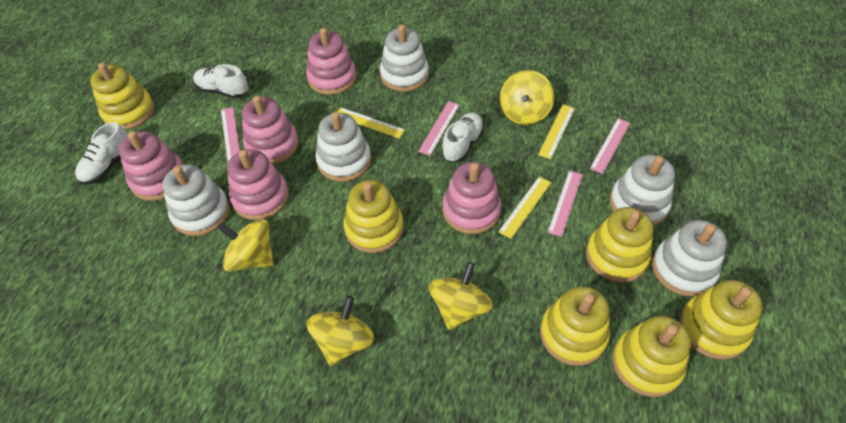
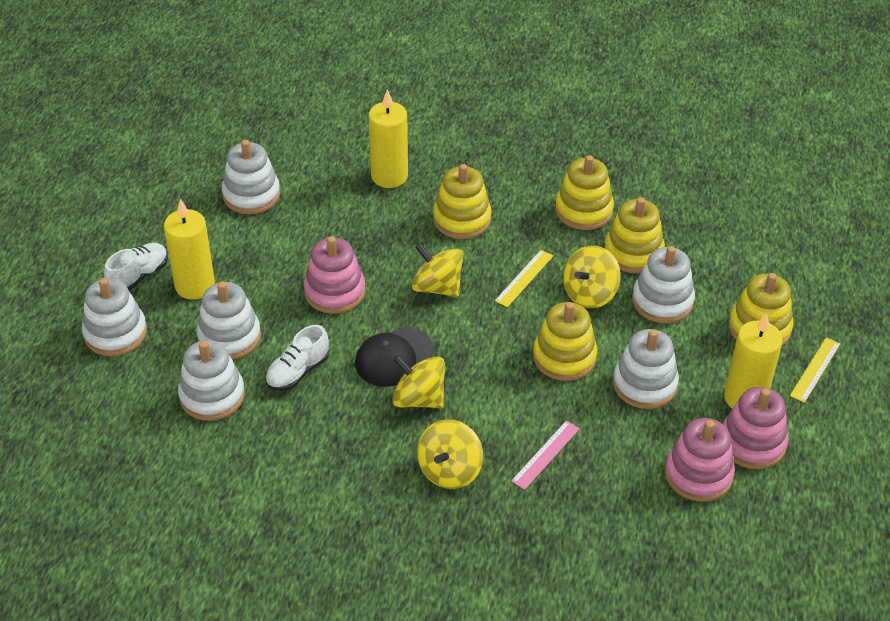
black cap: 0 -> 1
pink ruler: 4 -> 1
pink stacking toy: 5 -> 3
white shoe: 3 -> 2
white stacking toy: 5 -> 6
yellow candle: 0 -> 3
yellow ruler: 3 -> 2
yellow stacking toy: 6 -> 5

